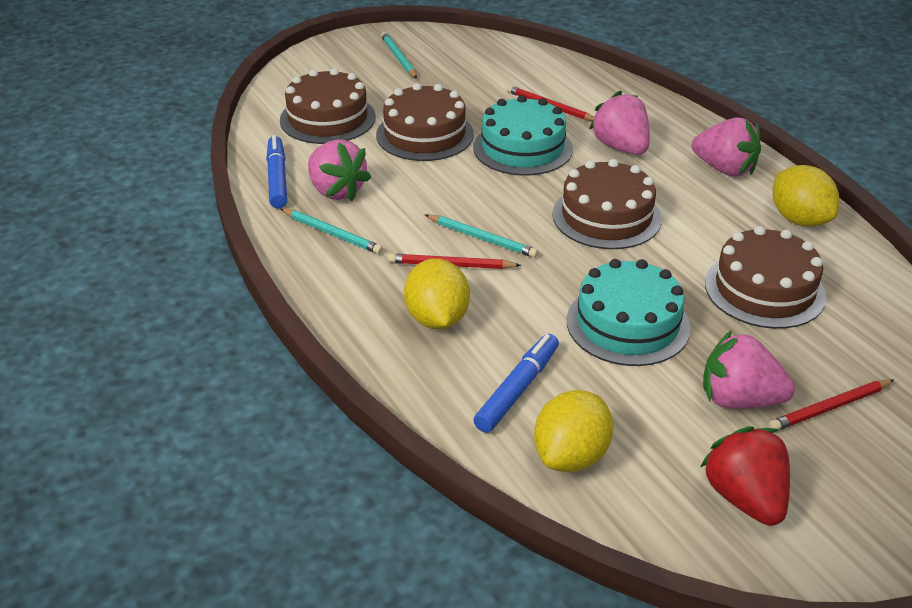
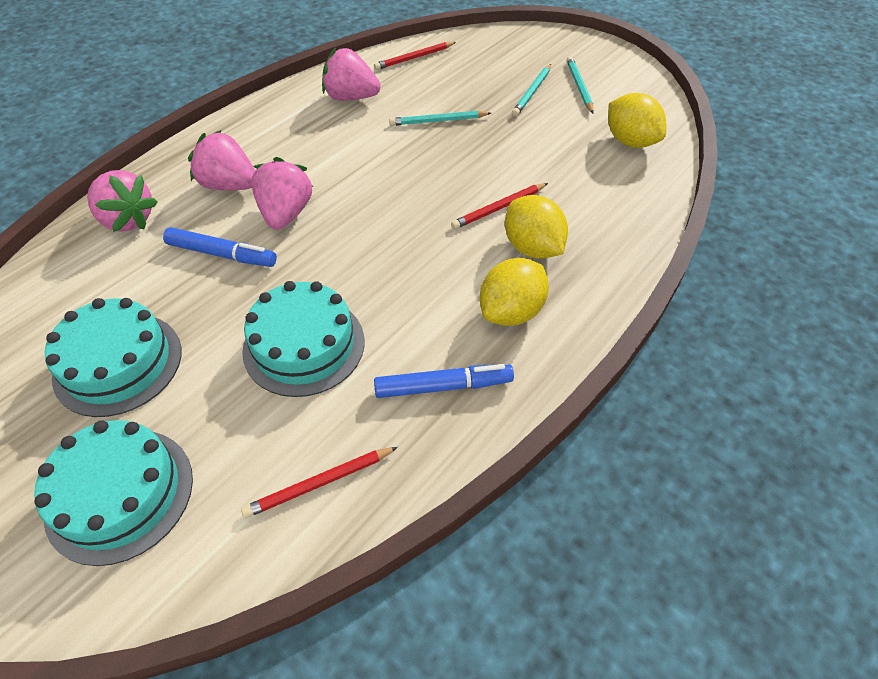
brown cake: 4 -> 0
red strawberry: 1 -> 0
turquoise cake: 2 -> 3

